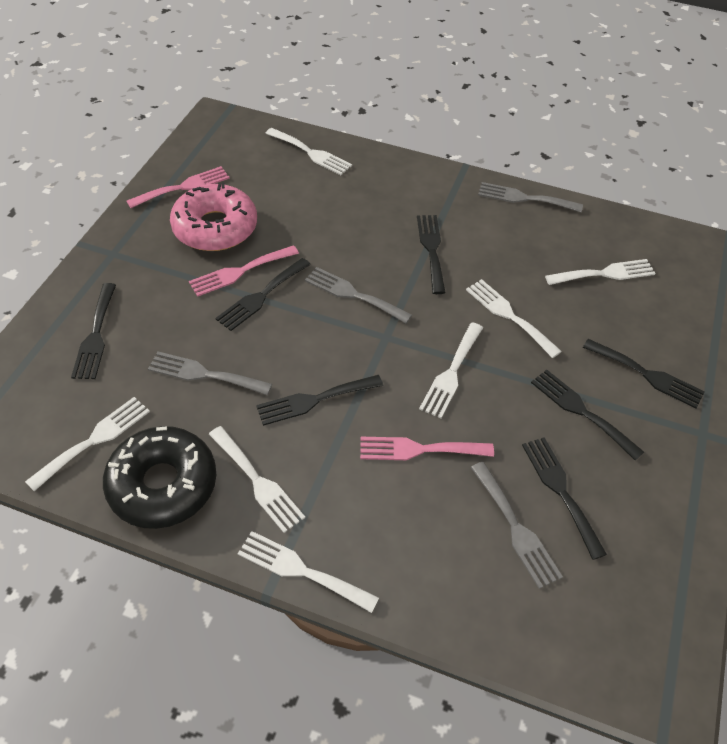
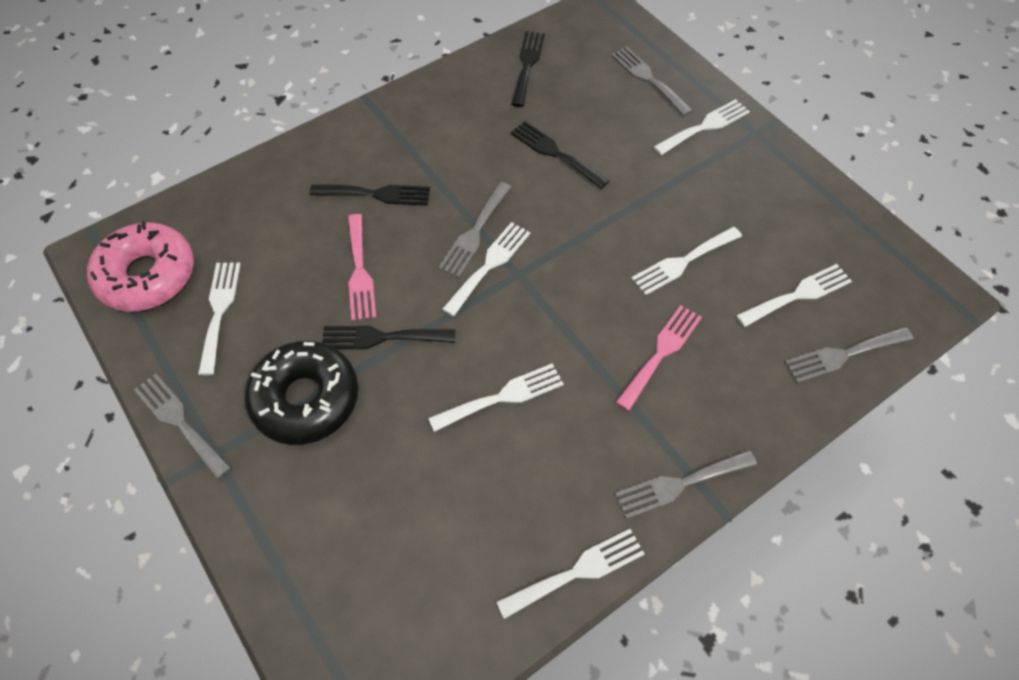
black fork: 7 -> 4
grey fork: 4 -> 5
pink fork: 3 -> 2

